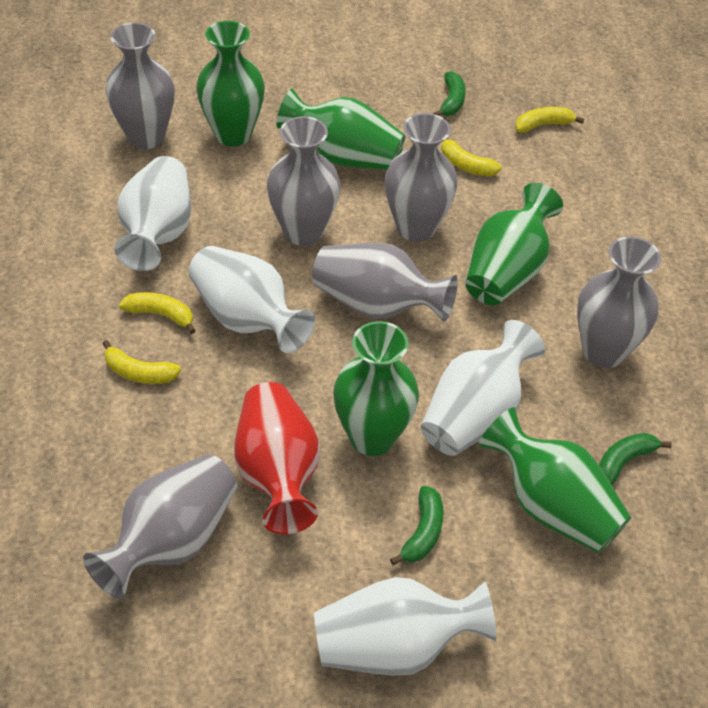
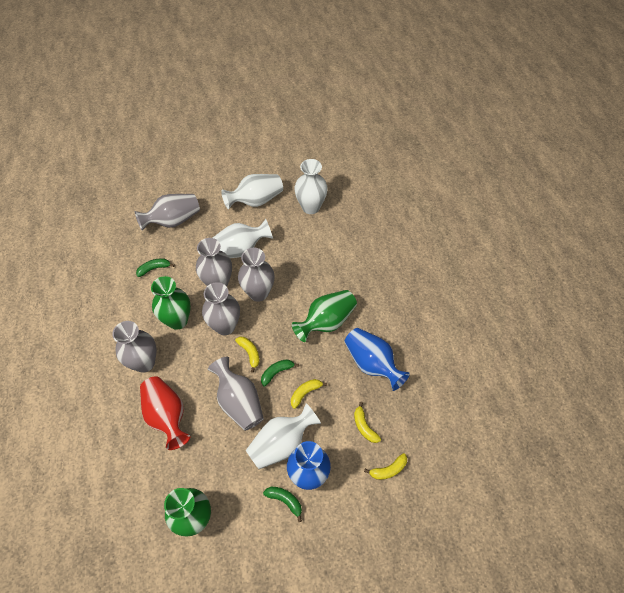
blue vase: 0 -> 2
green vase: 5 -> 3

